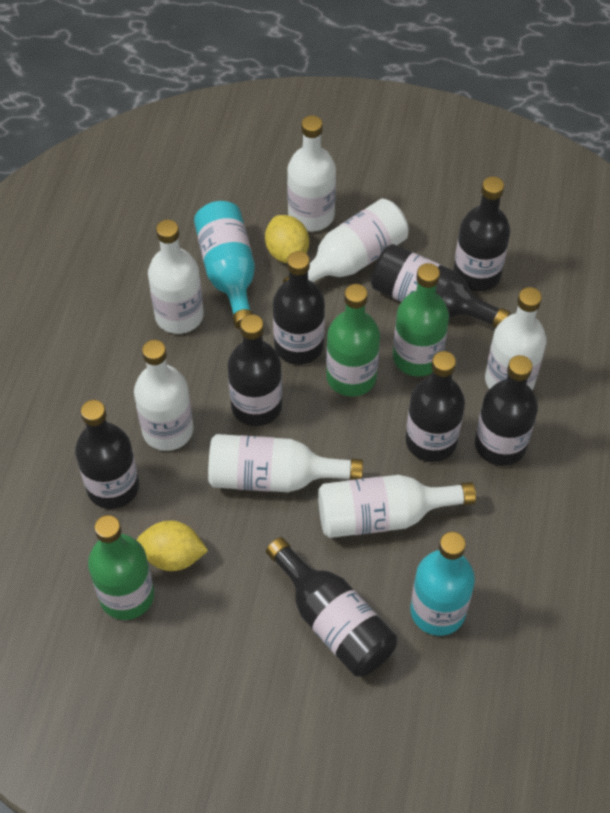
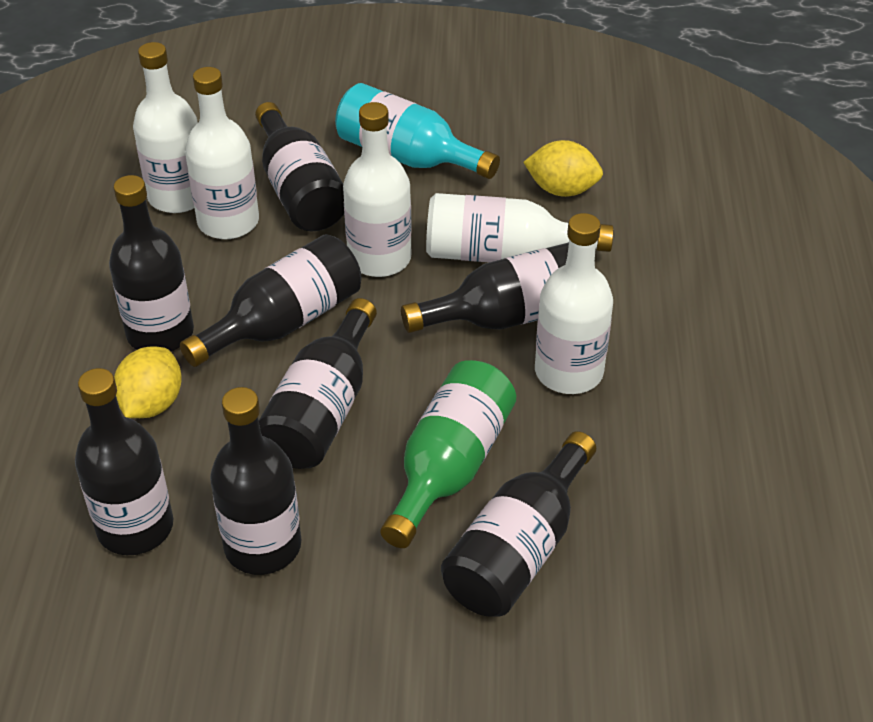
green bottle: 3 -> 1
turquoise bottle: 2 -> 1
white bottle: 7 -> 5

